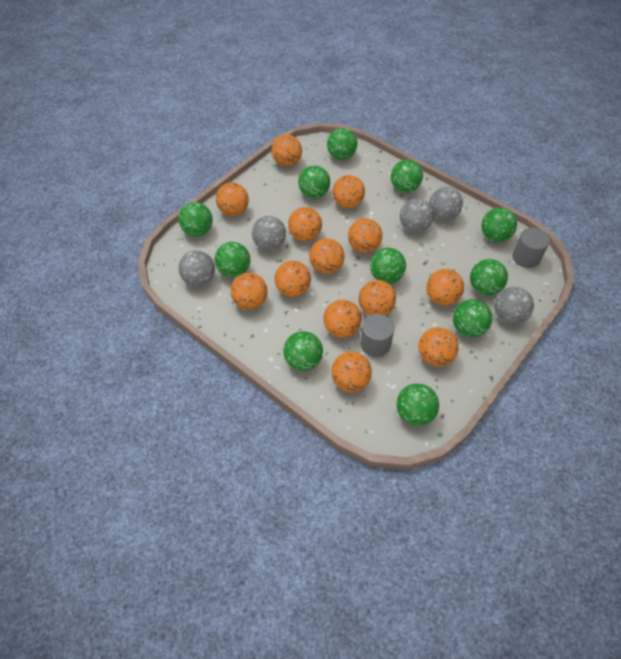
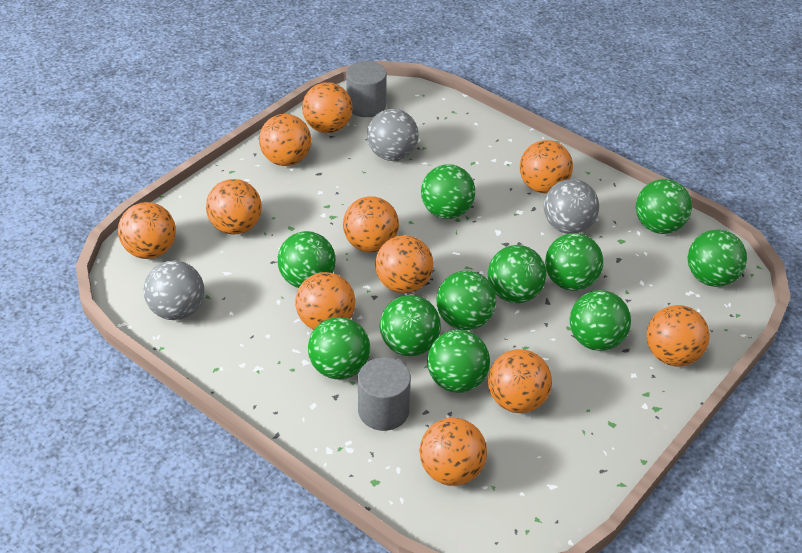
grey ball: 5 -> 3
orange ball: 13 -> 11

